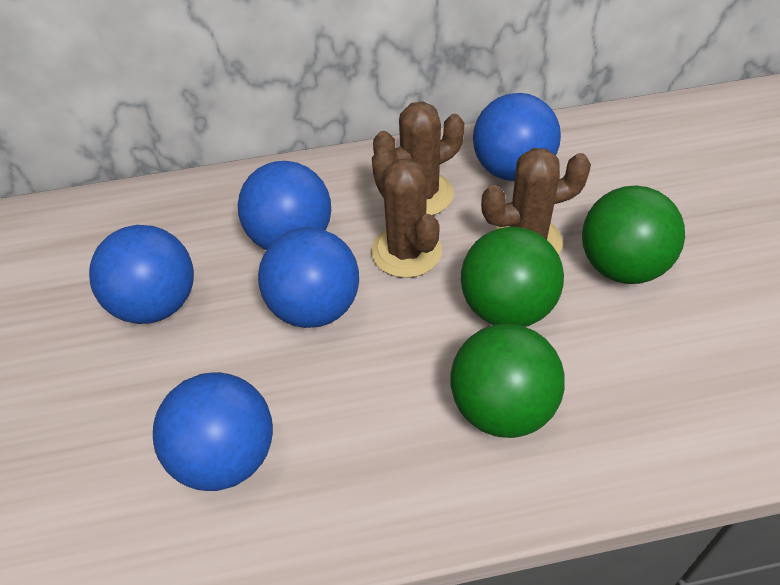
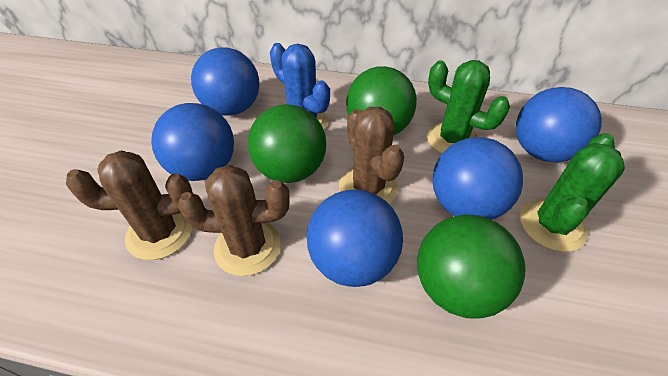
blue cactus: 0 -> 1
green cactus: 0 -> 2

